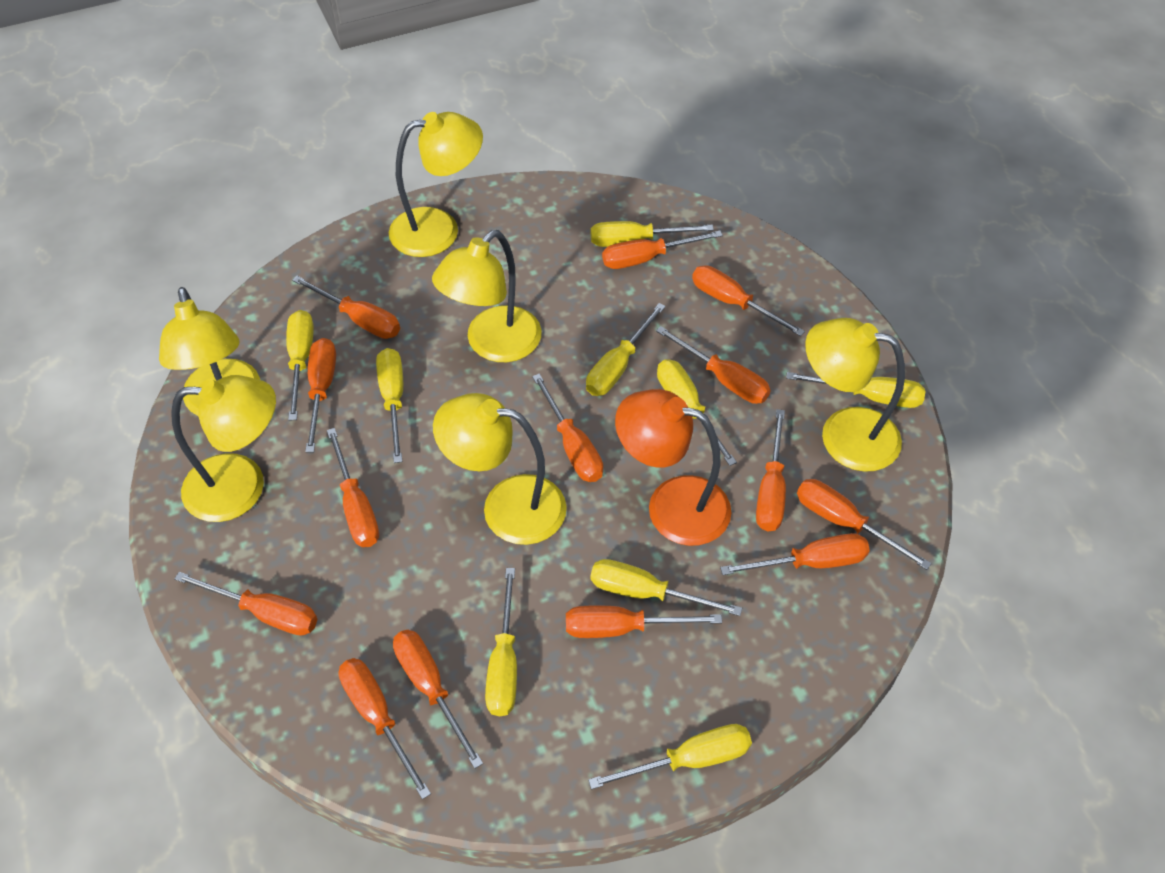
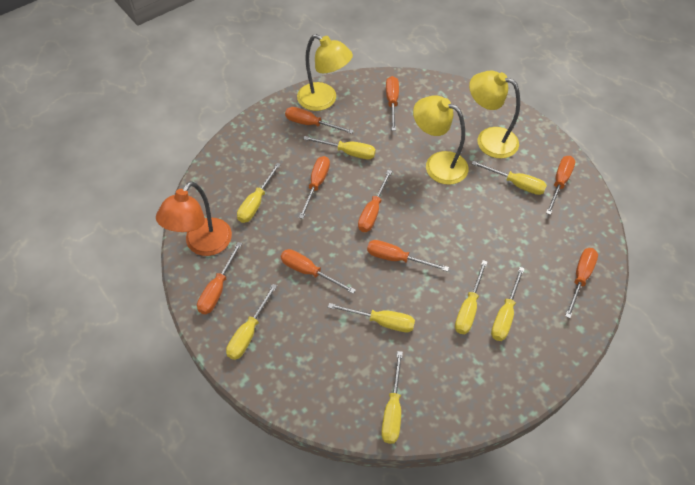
orange screwdriver: 14 -> 9
yellow lamp: 6 -> 3
yellow screwdriver: 9 -> 8

